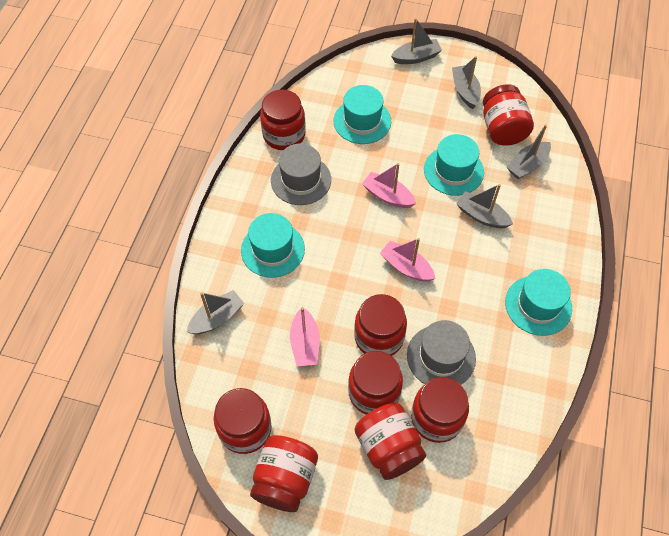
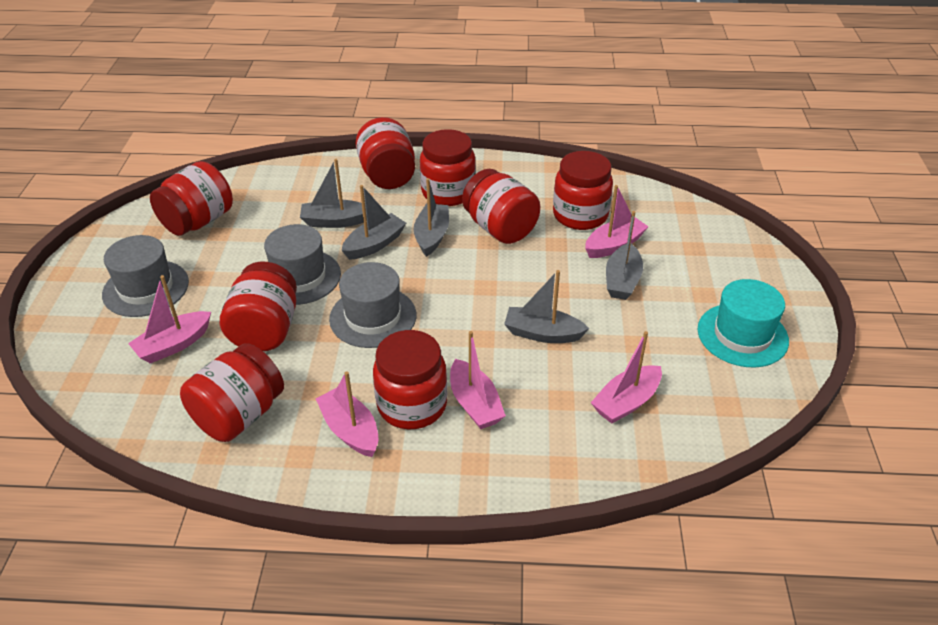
grey hat: 2 -> 3
pink boat: 3 -> 5
turquoise hat: 4 -> 1

